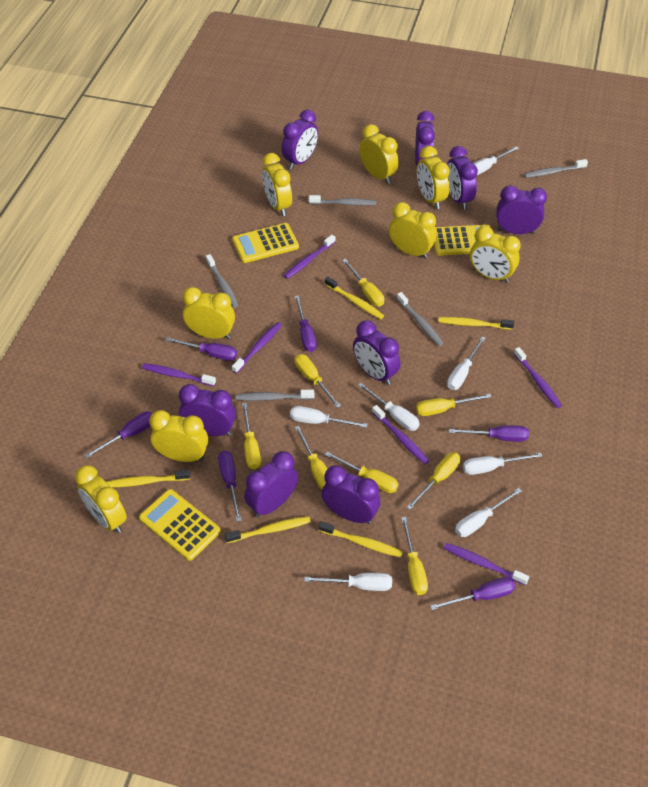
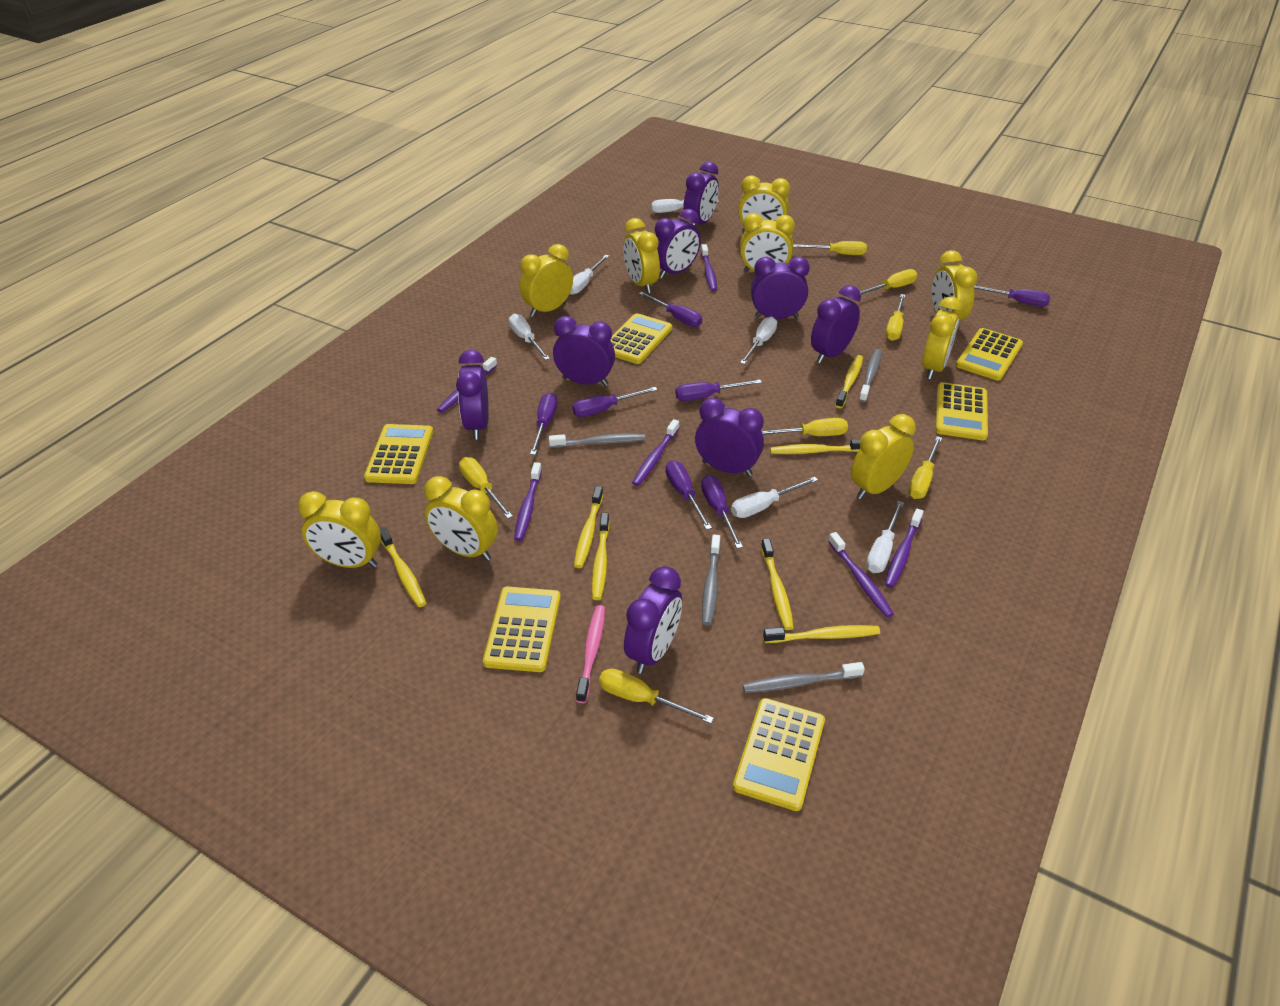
grey toothbrush: 5 -> 4
pink toothbrush: 0 -> 1
purple screwdriver: 6 -> 7
white screwdriver: 7 -> 6
yellow calculator: 3 -> 6
yellow clock: 8 -> 9
yellow screwdriver: 8 -> 7
yellow toothbrush: 5 -> 7

